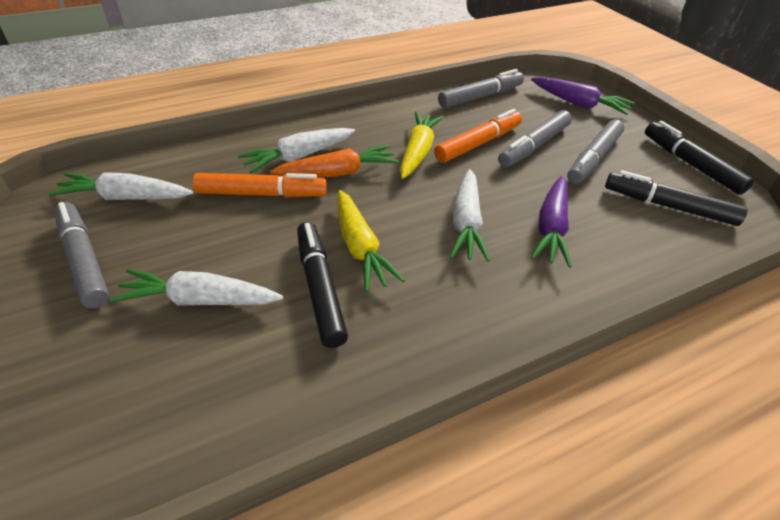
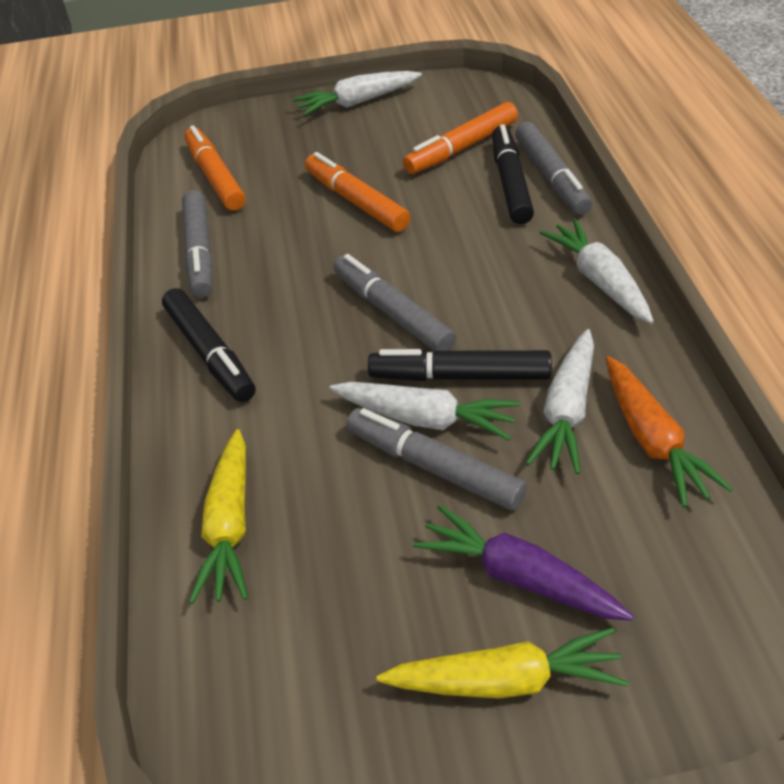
orange marker: 2 -> 3
purple carrot: 2 -> 1

